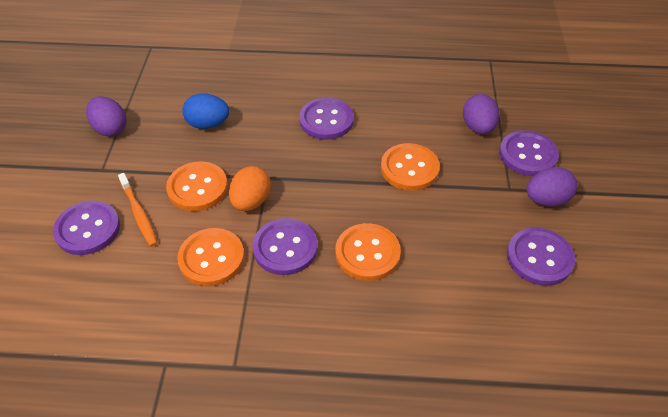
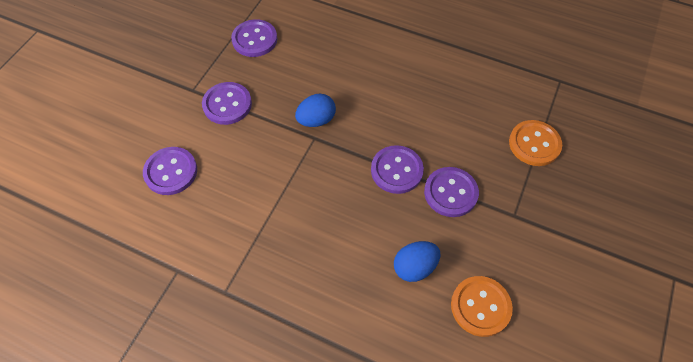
blue egg: 1 -> 2
orange button: 4 -> 2
orange egg: 1 -> 0
orange toothbrush: 1 -> 0
purple egg: 3 -> 0

